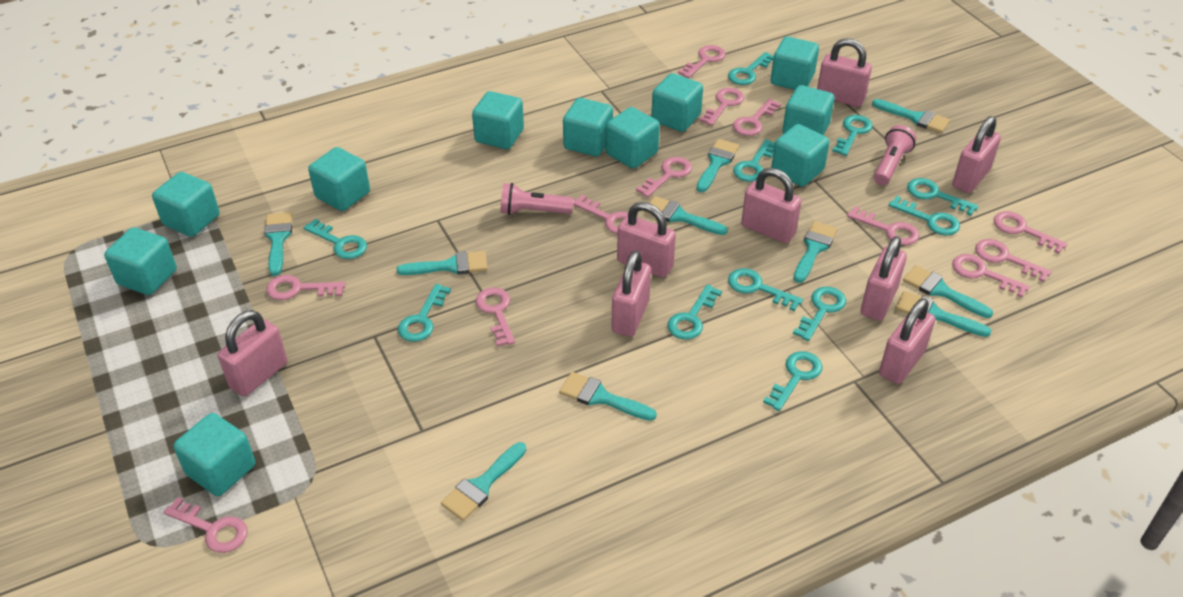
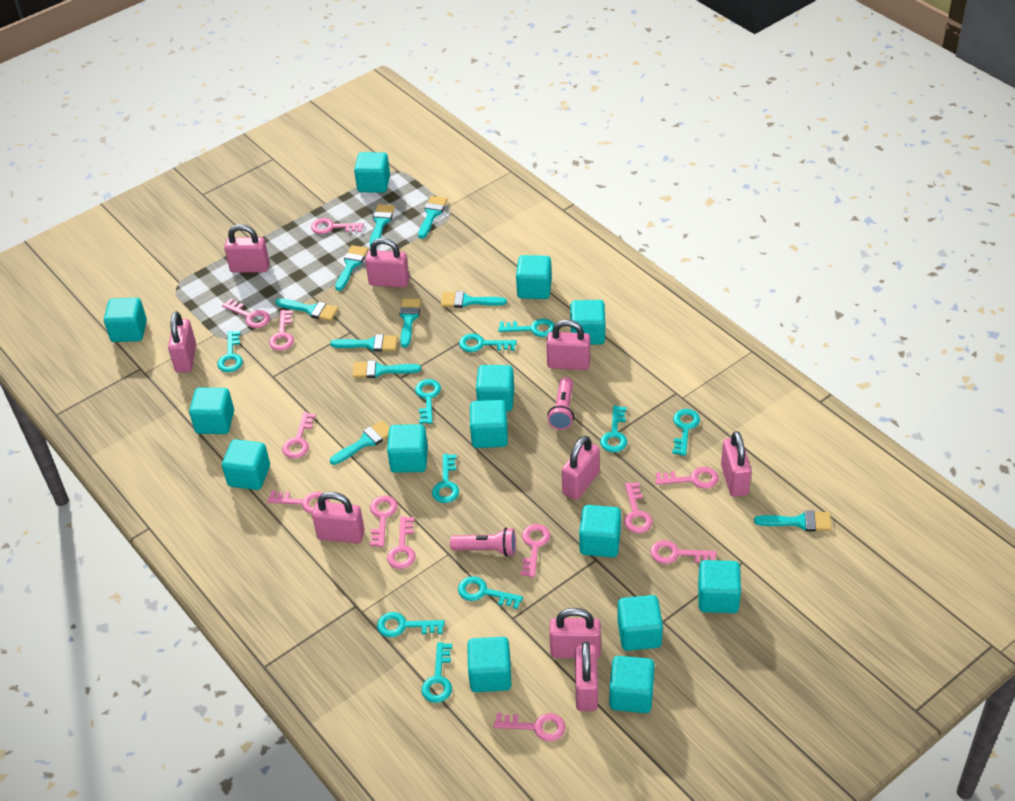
pink padlock: 8 -> 9
turquoise cube: 11 -> 14
turquoise key: 11 -> 10

